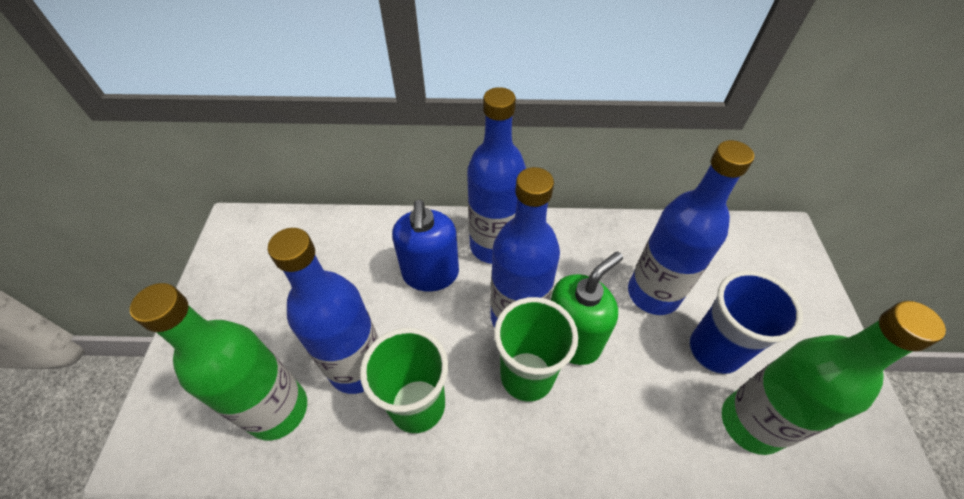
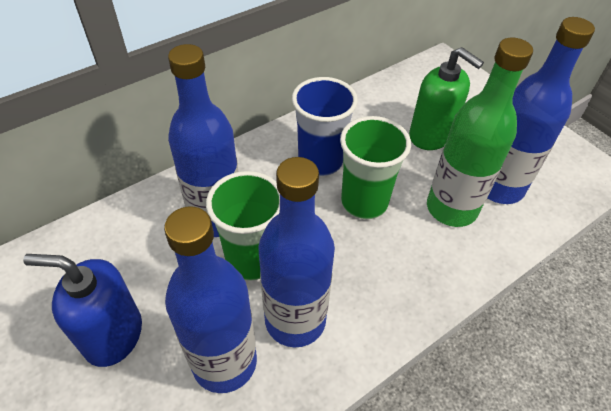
green bottle: 2 -> 1

